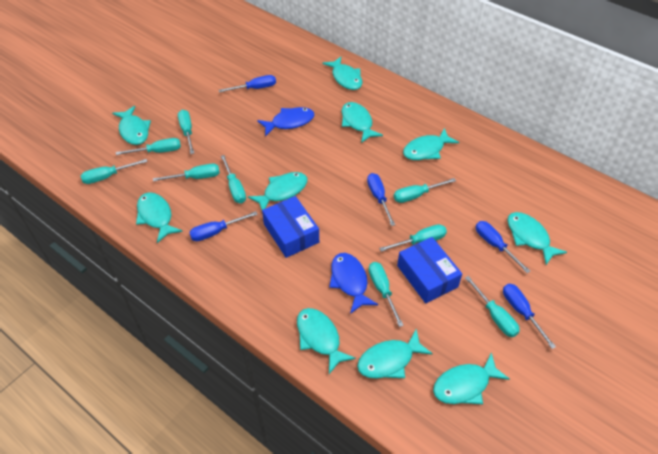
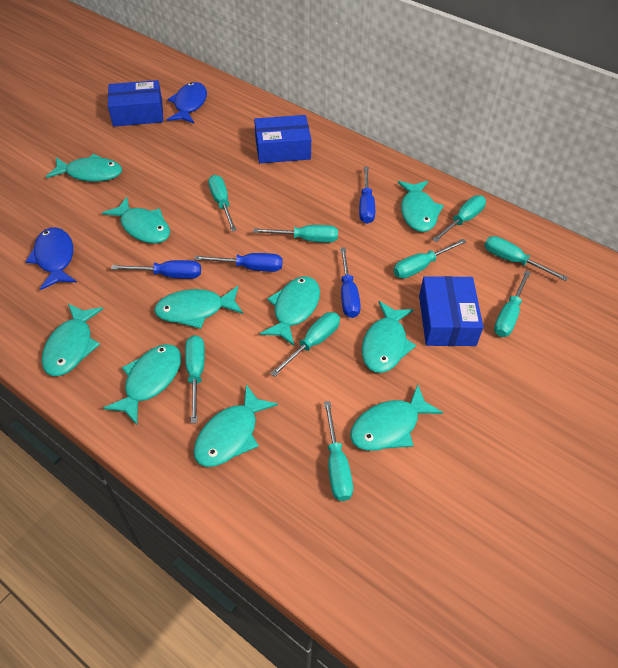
blue box: 2 -> 3
blue screwdriver: 5 -> 4

